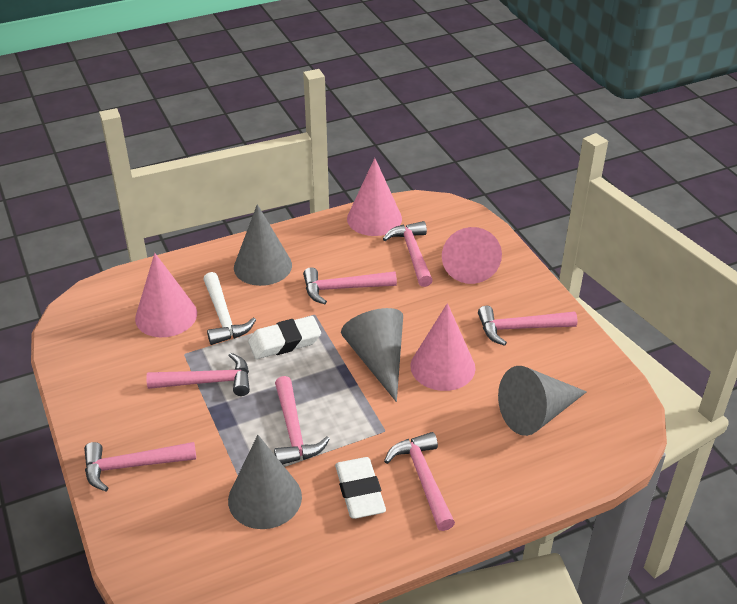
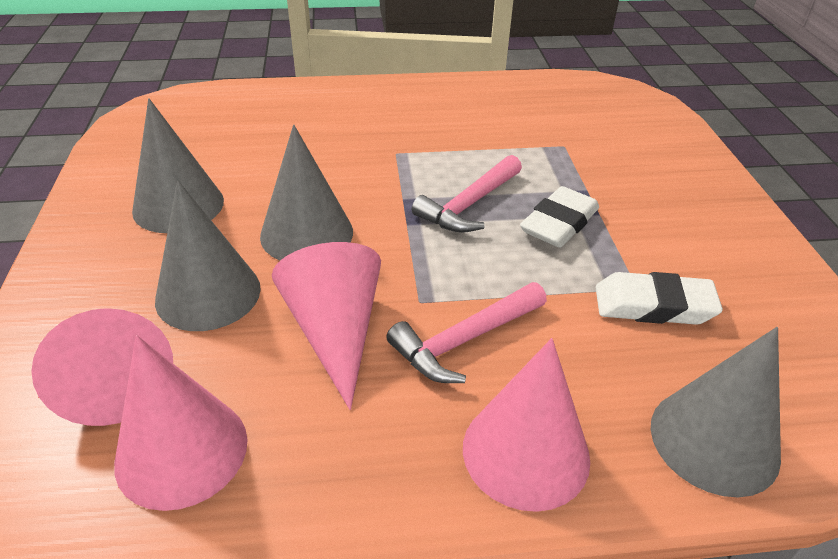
pink hammer: 7 -> 2
white hammer: 1 -> 0

